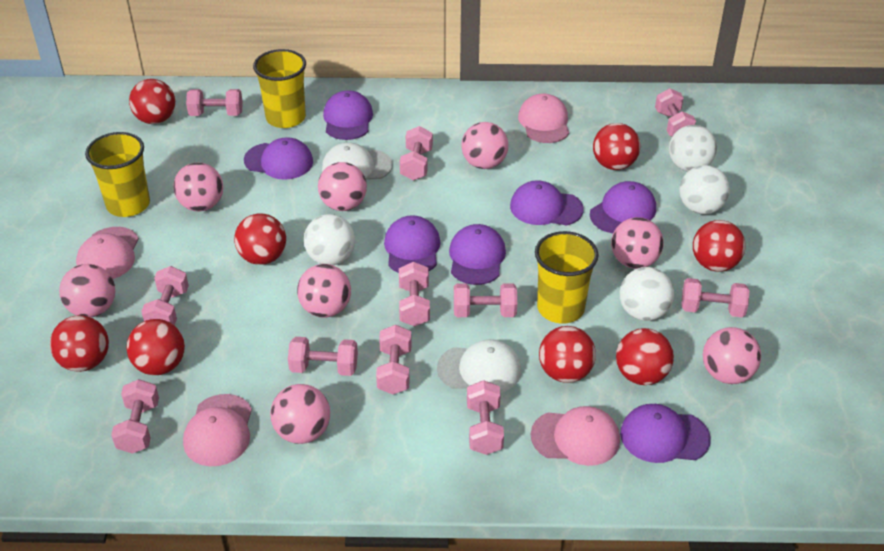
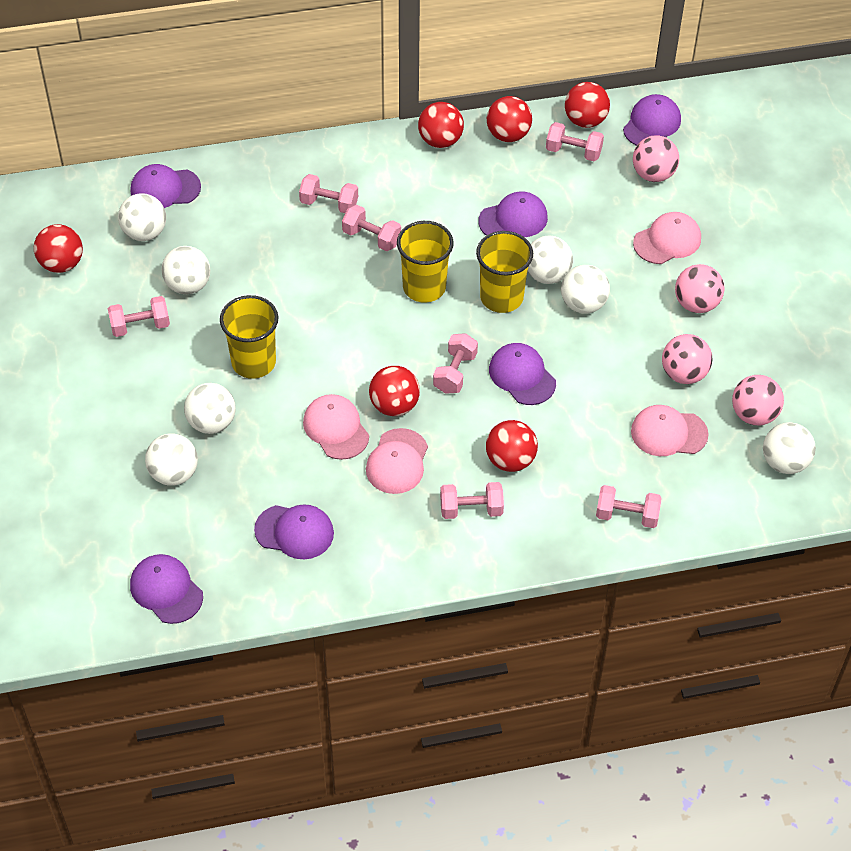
pink ball: 8 -> 4
pink dumbbell: 11 -> 7
purple cap: 7 -> 6
red ball: 8 -> 6
white ball: 4 -> 7
white cap: 2 -> 0

